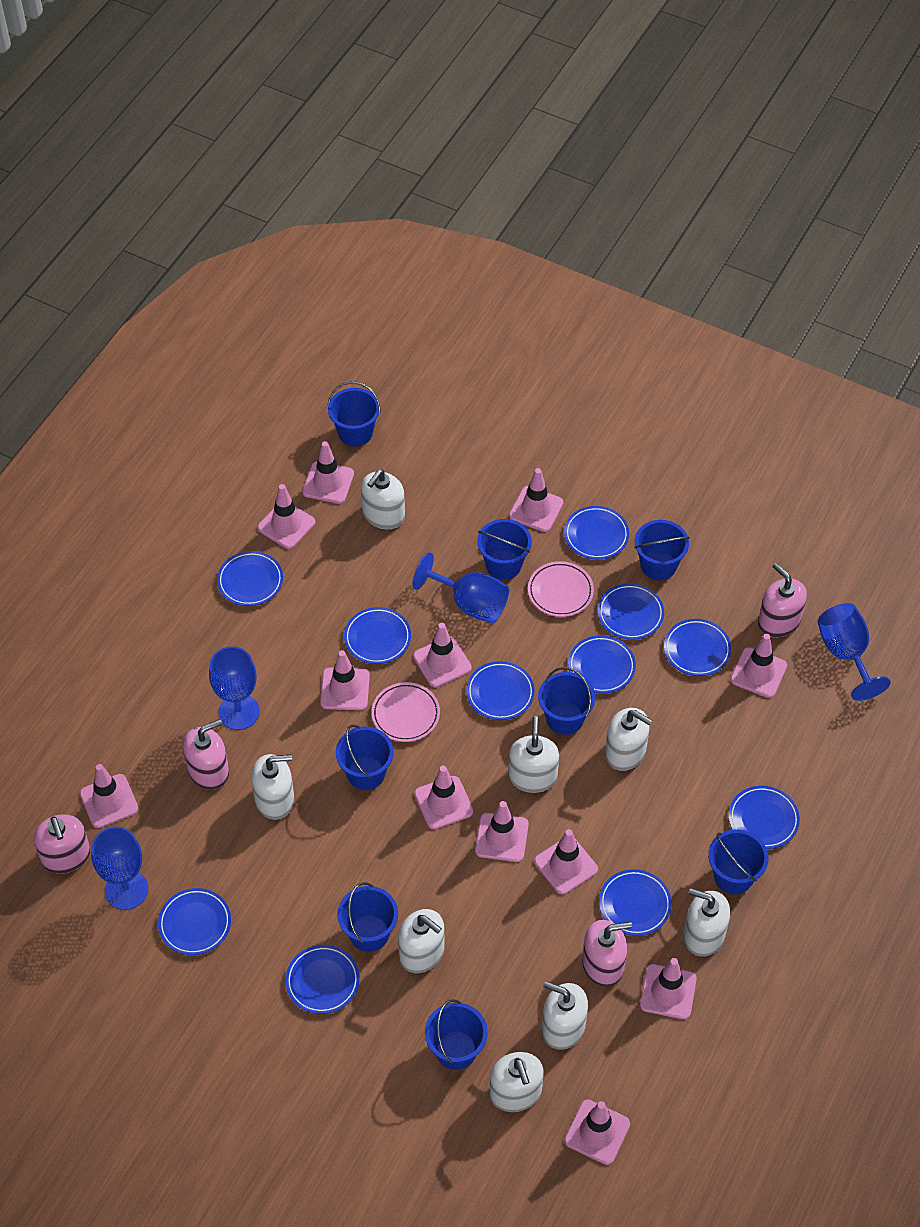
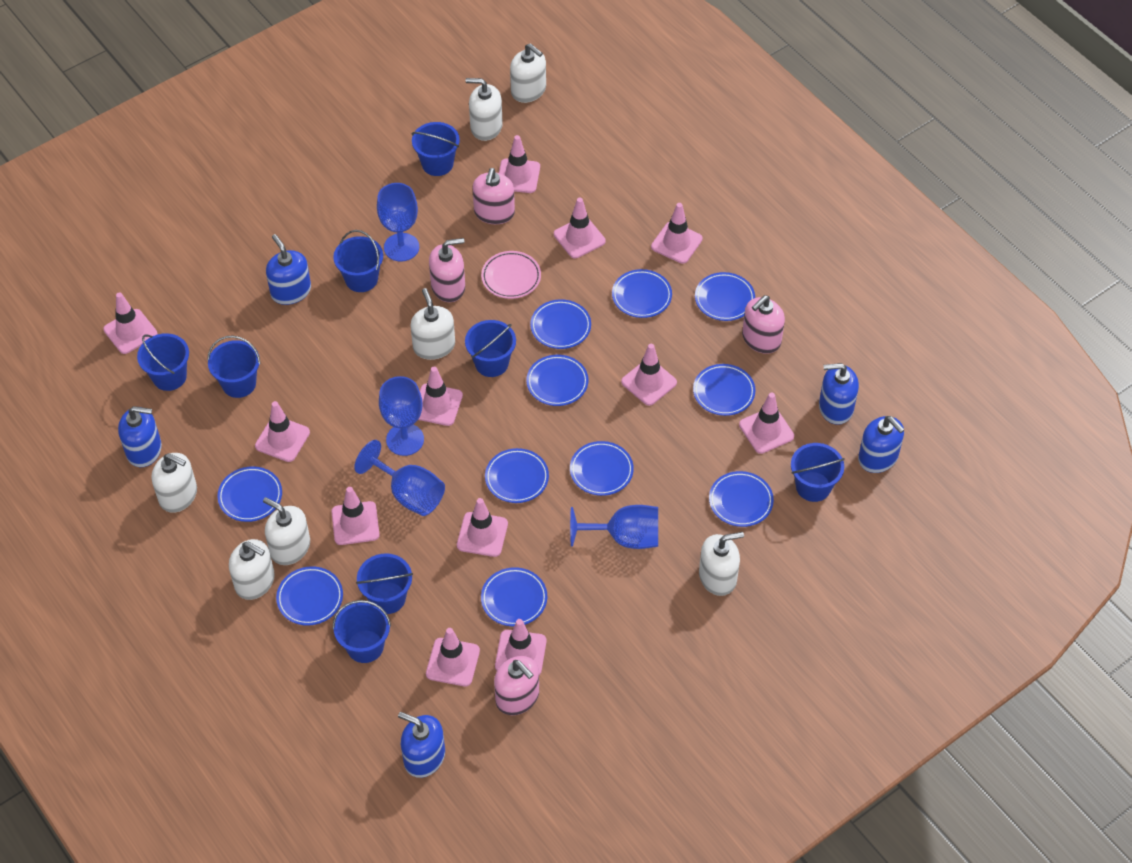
blue soap dispenser: 0 -> 5
pink plate: 2 -> 1
white soap dispenser: 8 -> 7

